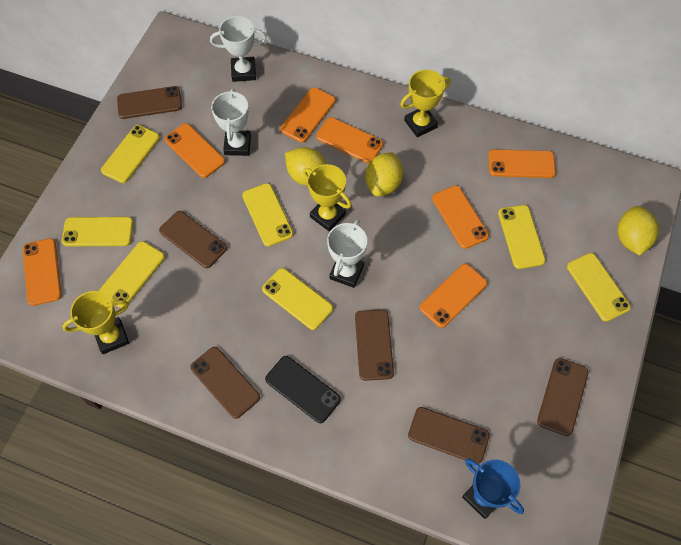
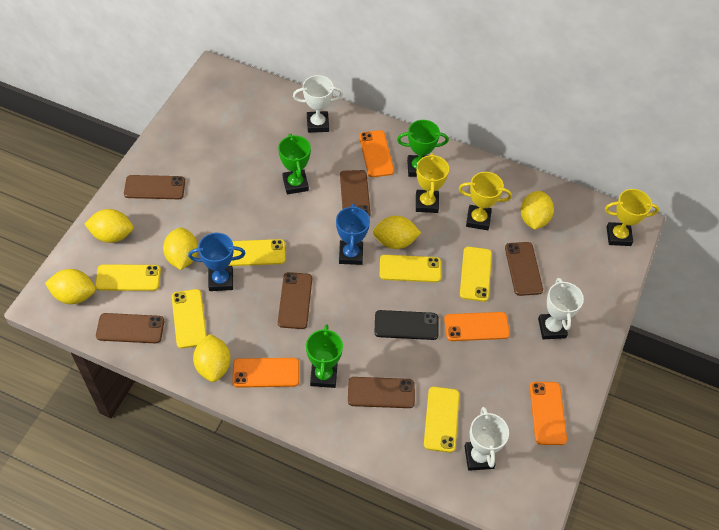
blue trophy: 1 -> 2
green trophy: 0 -> 3
orange phone: 7 -> 4
yellow lemon: 3 -> 6
yellow phone: 7 -> 6

